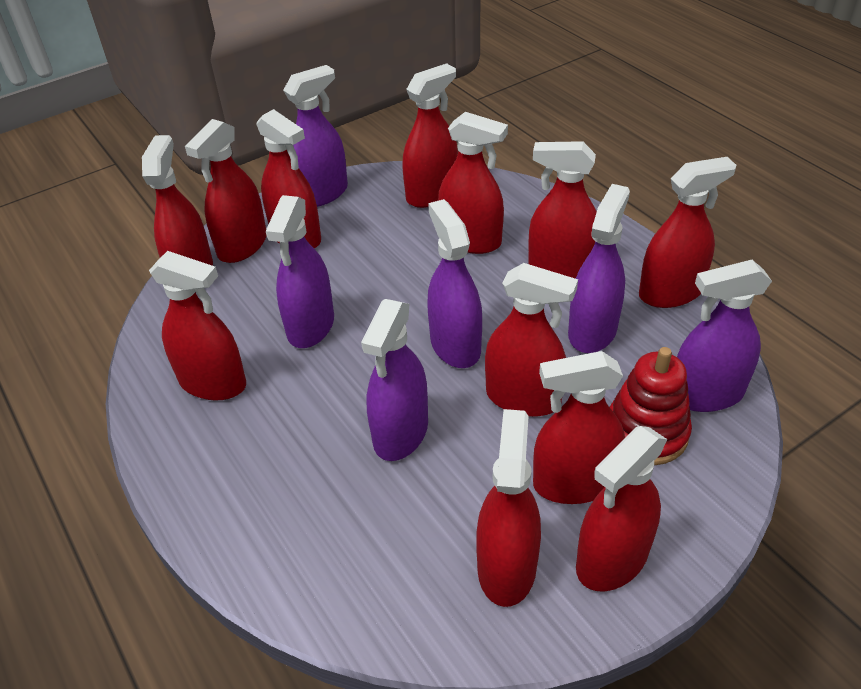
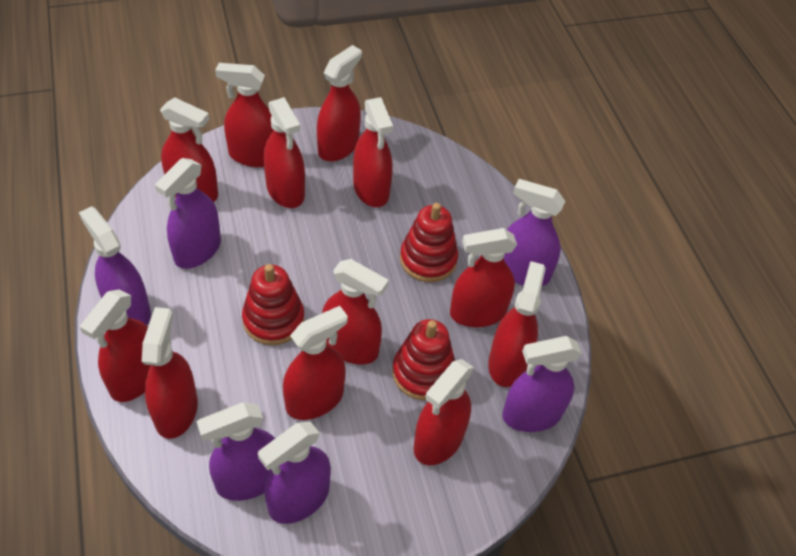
red stacking toy: 1 -> 3

